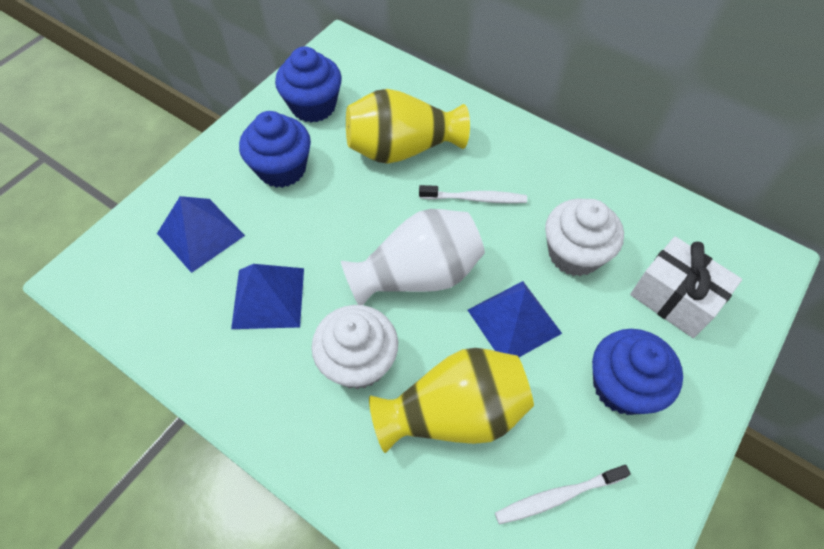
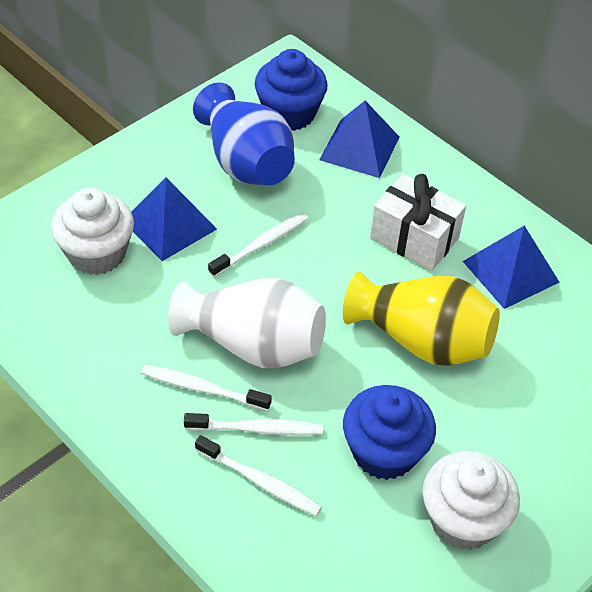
blue cupcake: 3 -> 2
blue vase: 0 -> 1
white toothbrush: 2 -> 4
yellow vase: 2 -> 1

